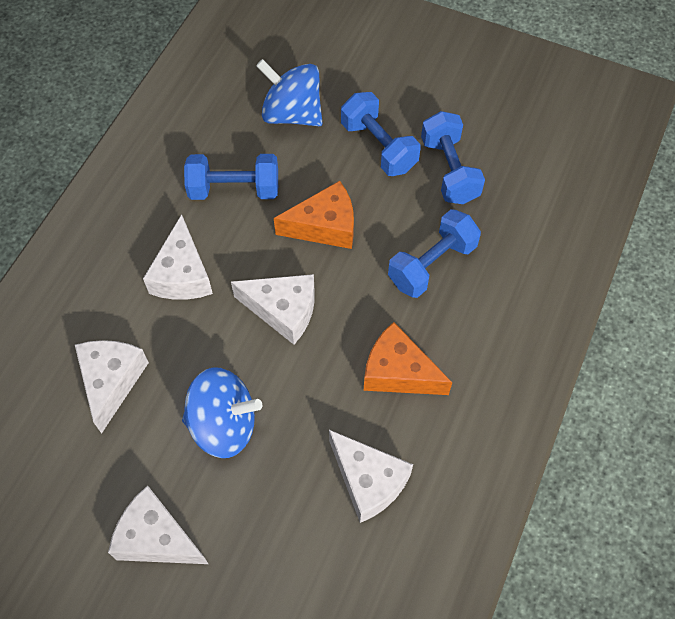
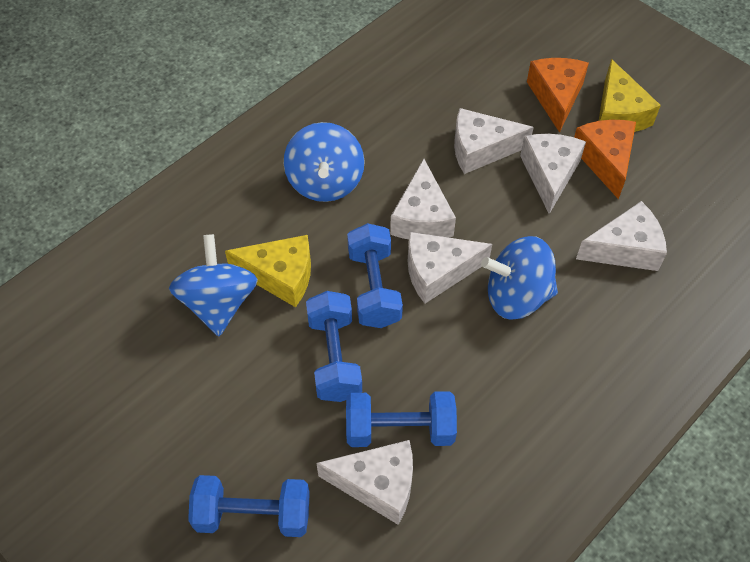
blue spinning top: 2 -> 3
white cheese: 5 -> 6
yellow cheese: 0 -> 2

